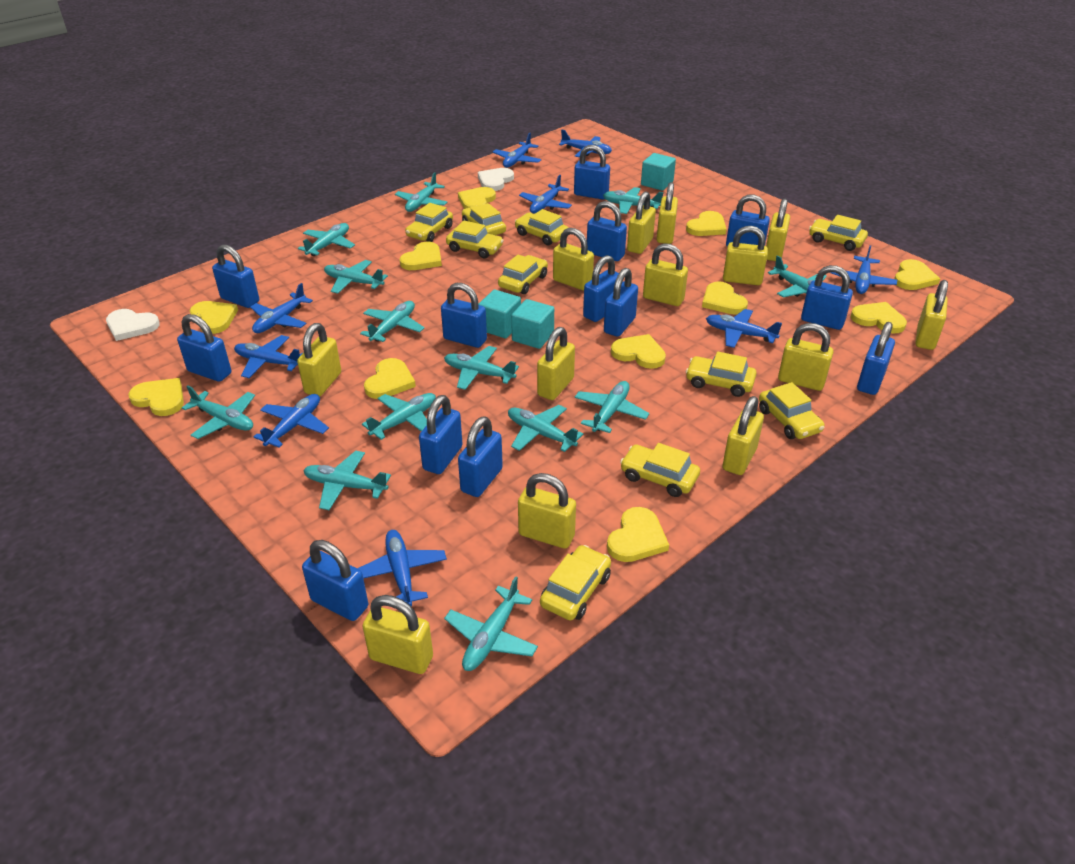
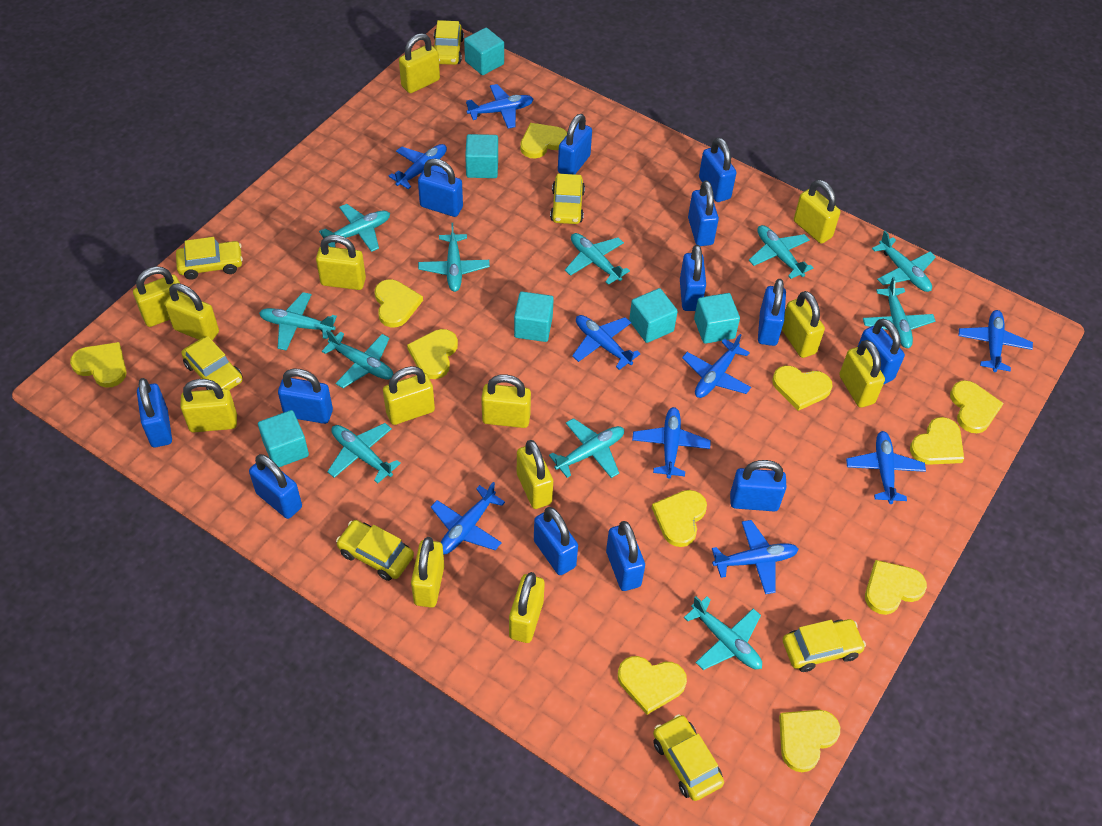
turquoise cube: 3 -> 6
turquoise plane: 13 -> 11
white heart: 2 -> 0
yellow car: 10 -> 7

